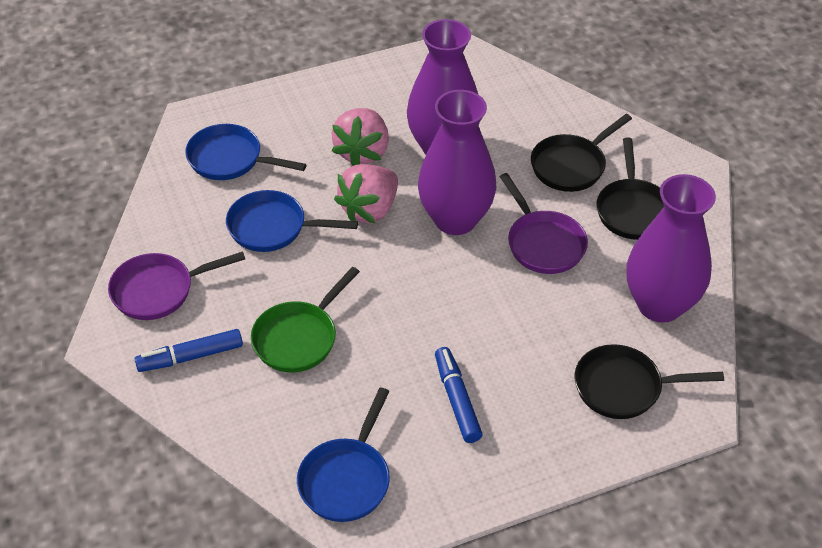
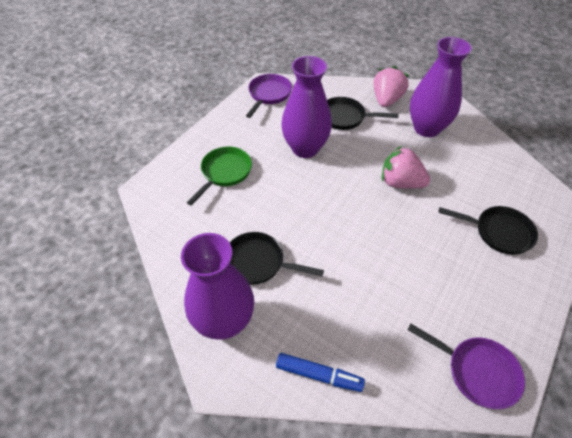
blue marker: 2 -> 1
blue pan: 3 -> 0

